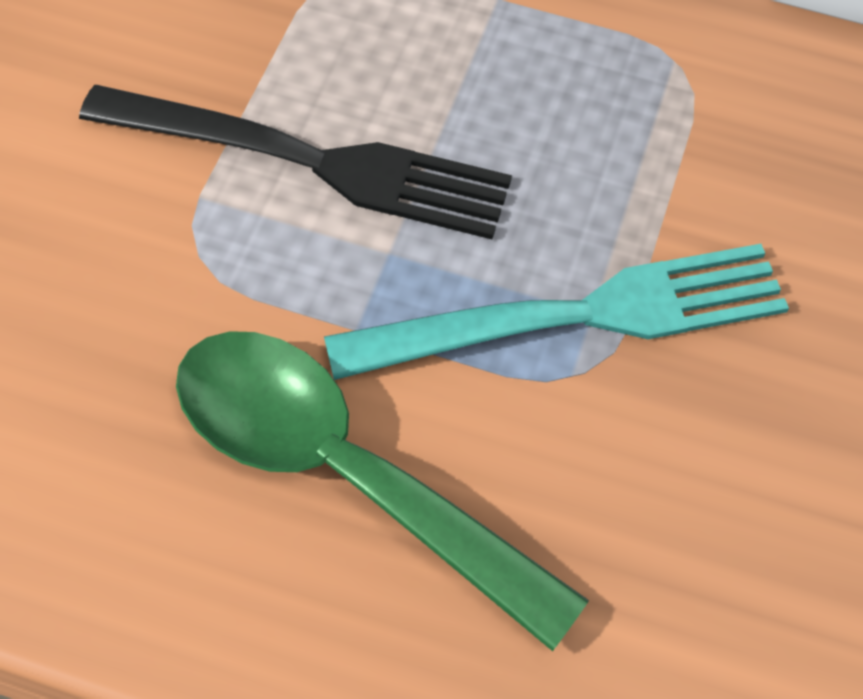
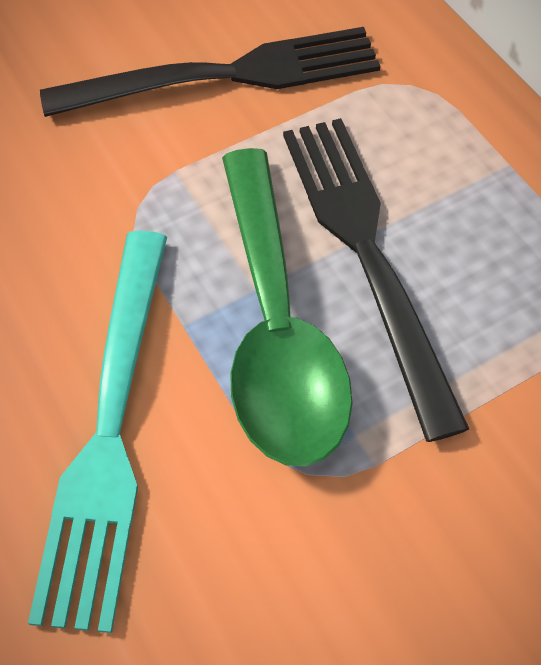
black fork: 1 -> 2

